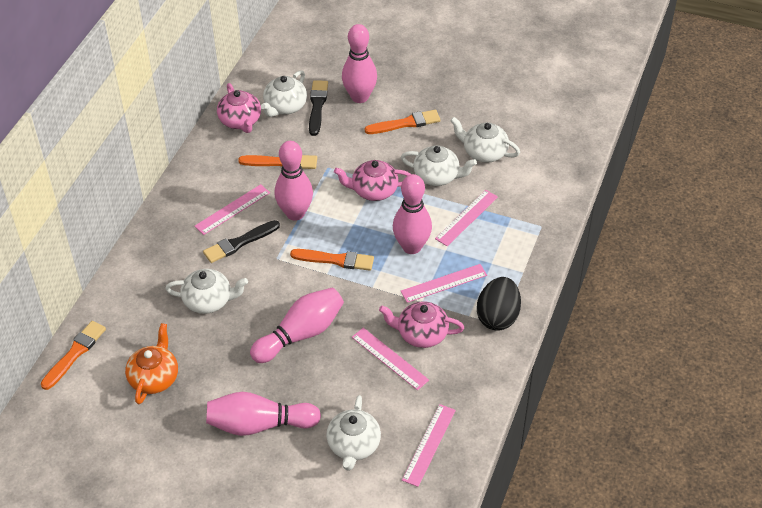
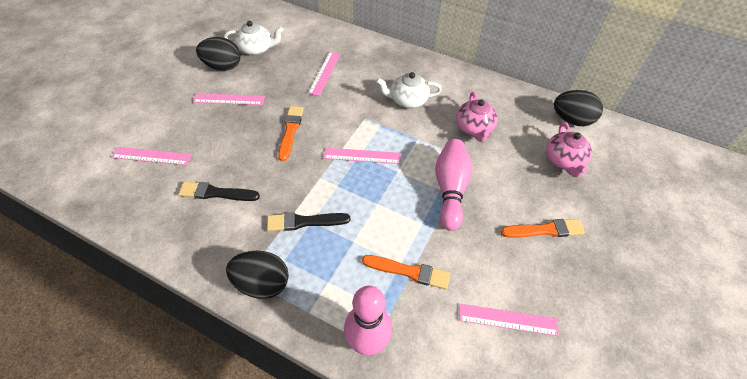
black egg: 1 -> 3
orange brush: 4 -> 3
orange teapot: 1 -> 0
pink bowling pin: 5 -> 2
pink teapot: 3 -> 2
white teapot: 5 -> 2

